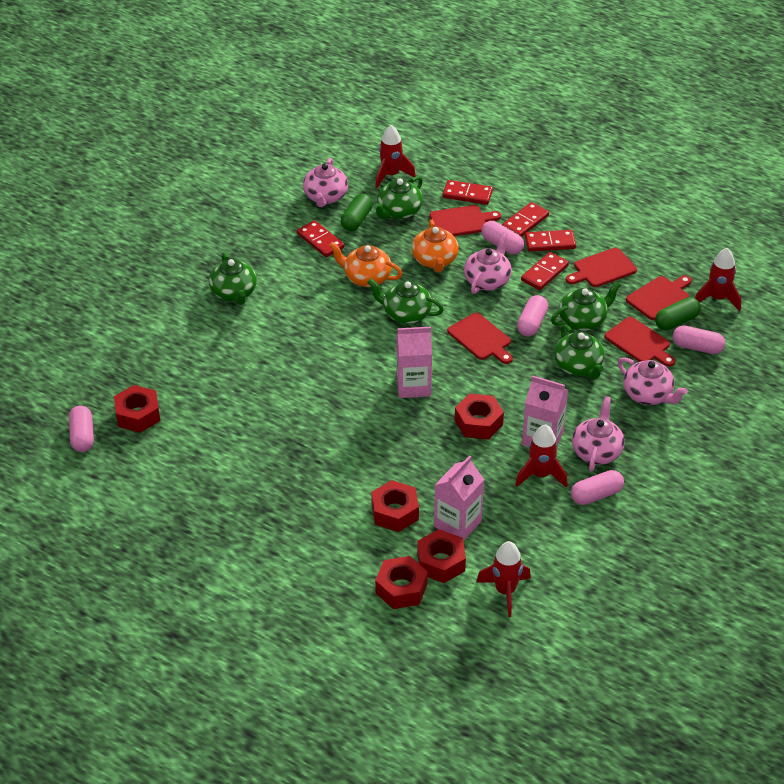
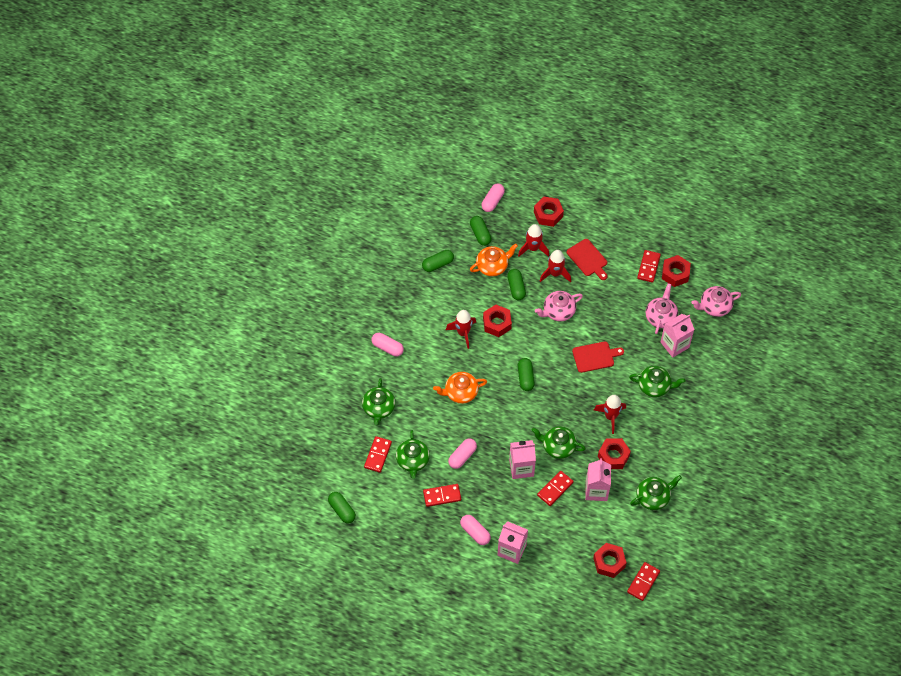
green capsule: 2 -> 5
pink capsule: 5 -> 4
pink carton: 3 -> 4
pink teapot: 4 -> 3
red cutting board: 5 -> 2

